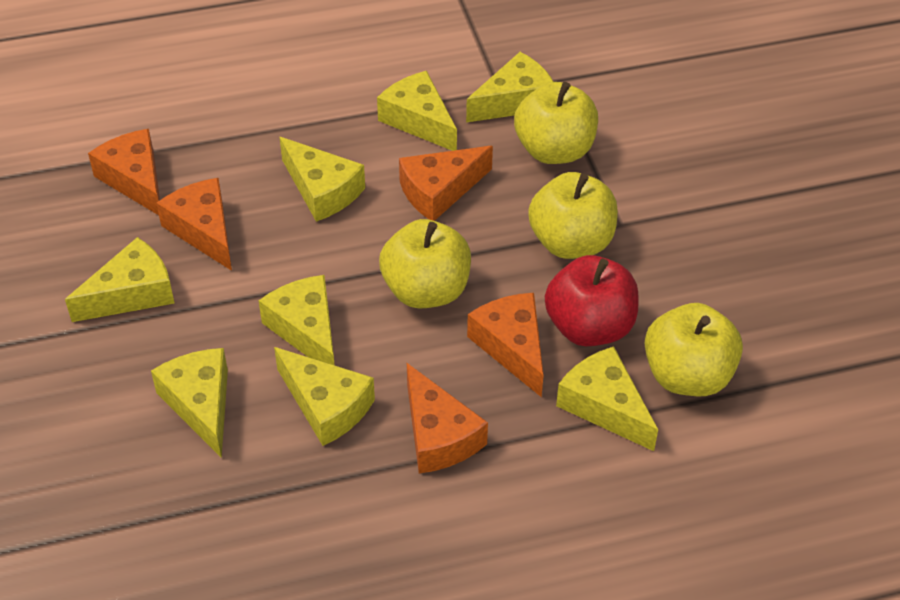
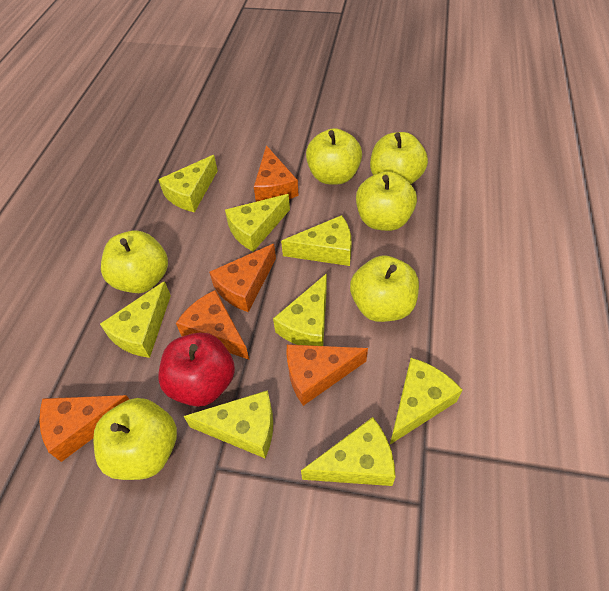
yellow apple: 4 -> 6

